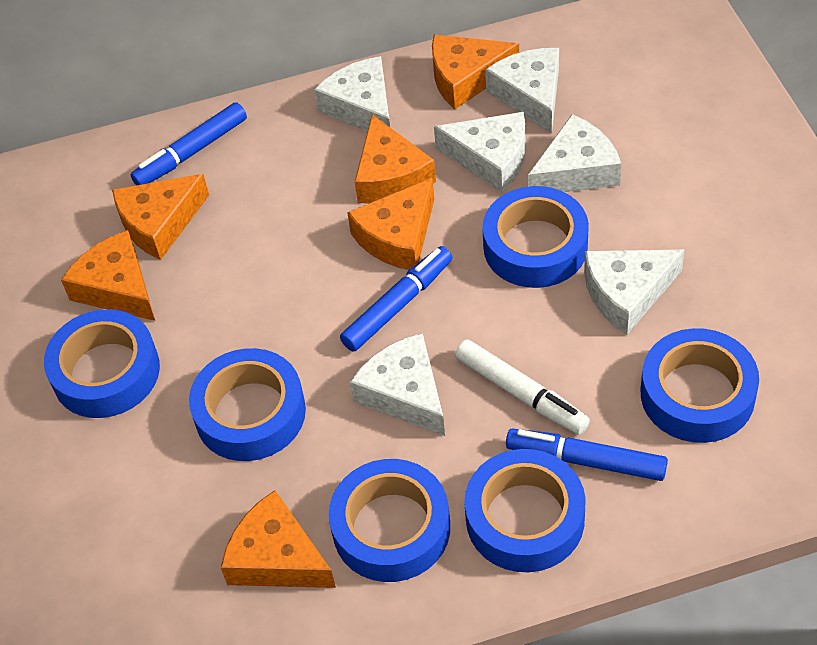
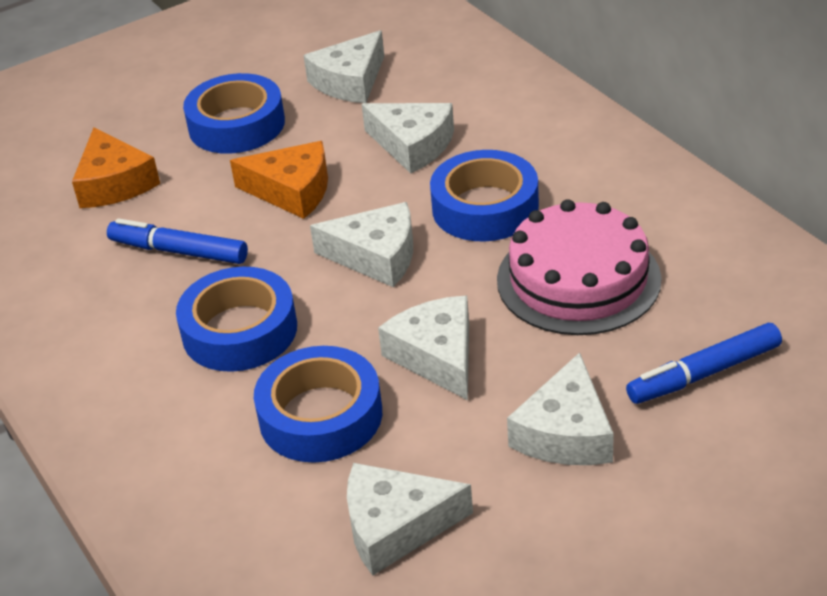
blue marker: 3 -> 2
blue tape: 6 -> 4
orange cheese: 6 -> 2
pink cake: 0 -> 1
white marker: 1 -> 0

